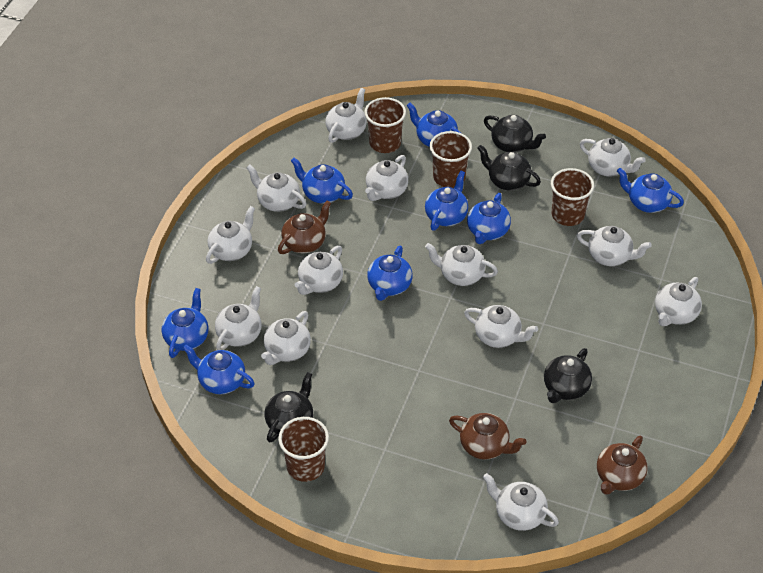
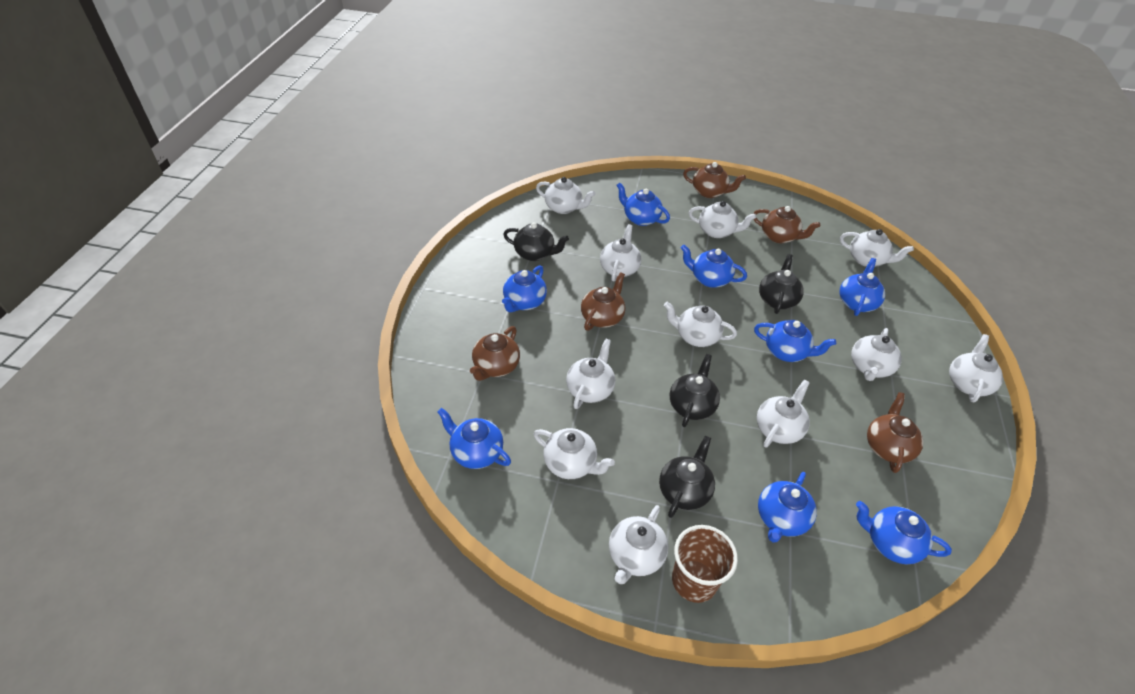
brown cup: 4 -> 1
brown teapot: 3 -> 5
white teapot: 13 -> 11

